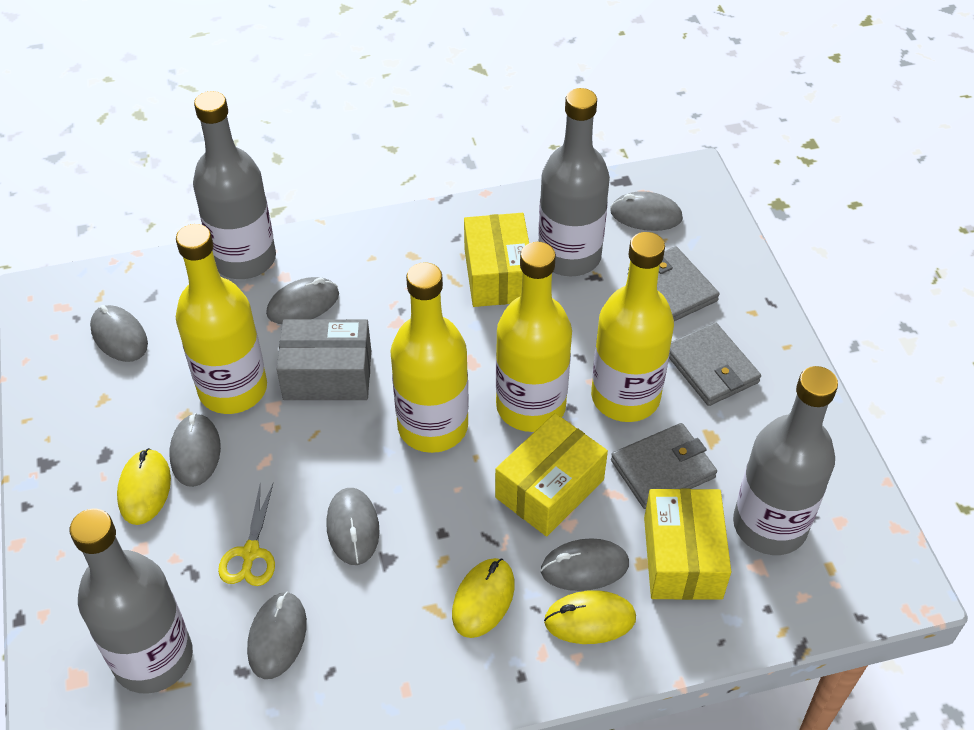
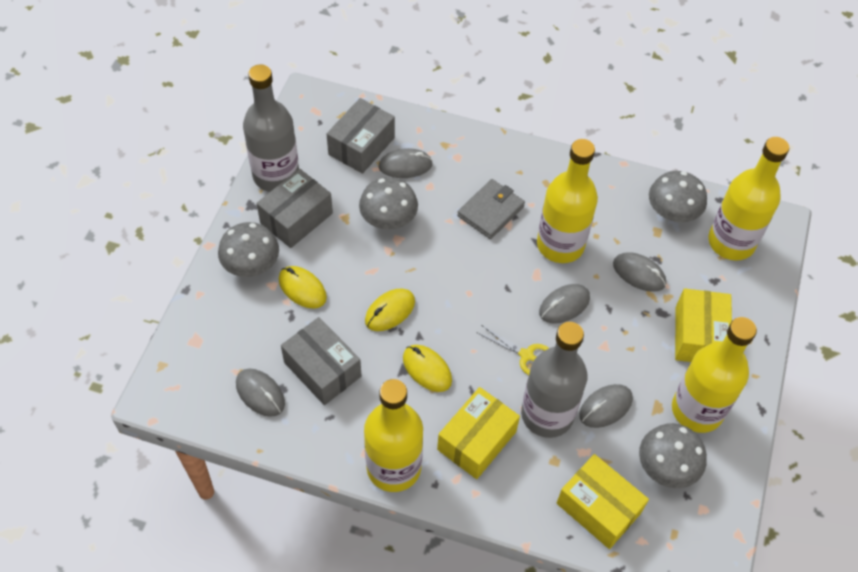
grey bottle: 4 -> 2
grey box: 1 -> 3
grey mouse: 7 -> 5
grey mushroom: 0 -> 4
grey wallet: 3 -> 1

